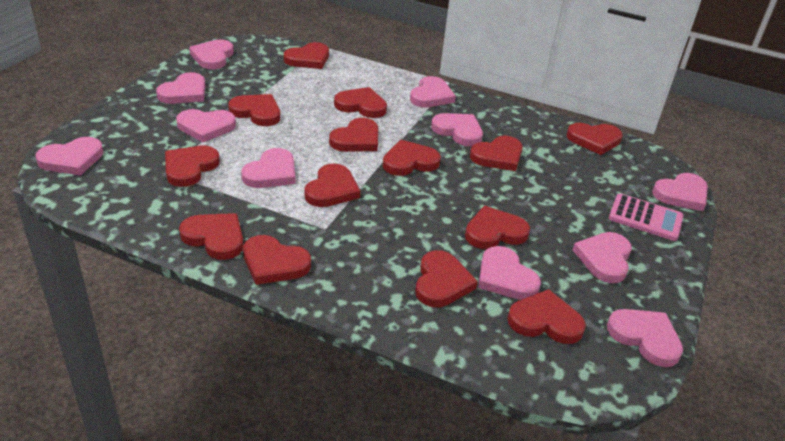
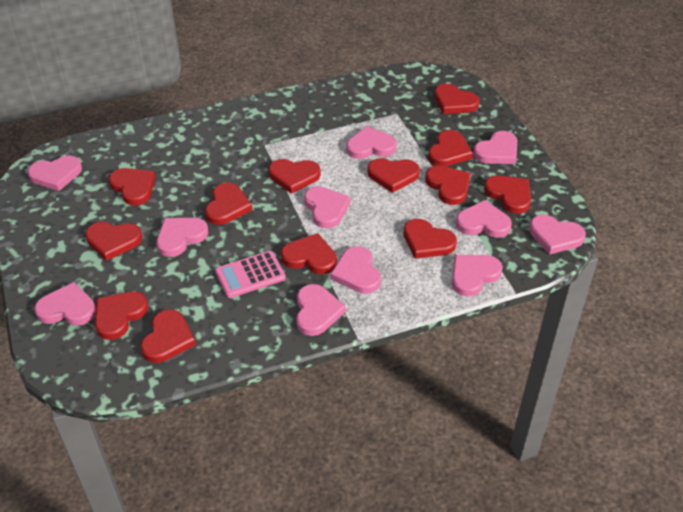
red heart: 14 -> 13

